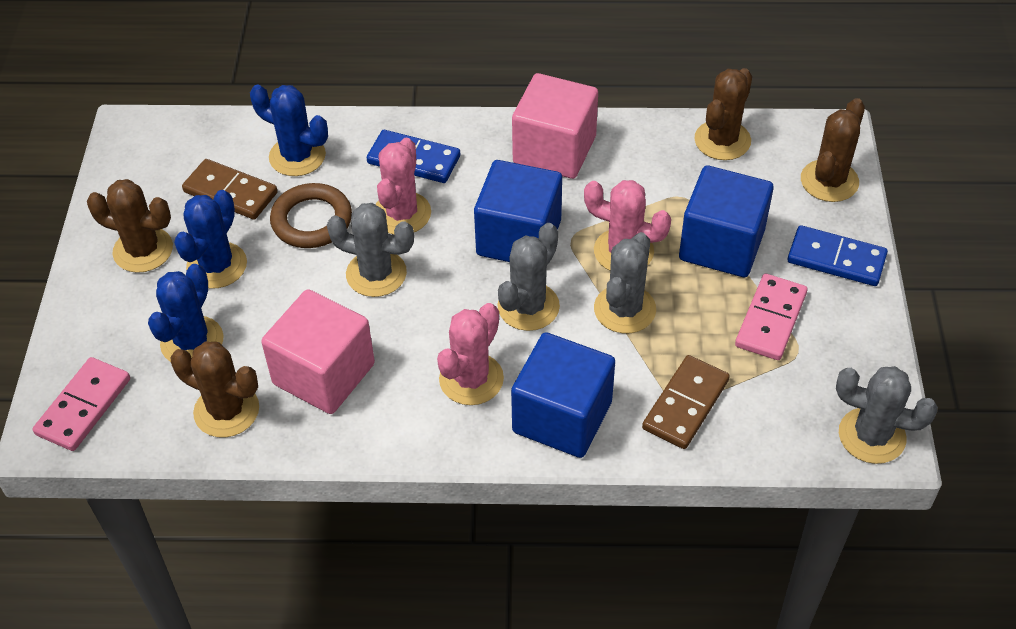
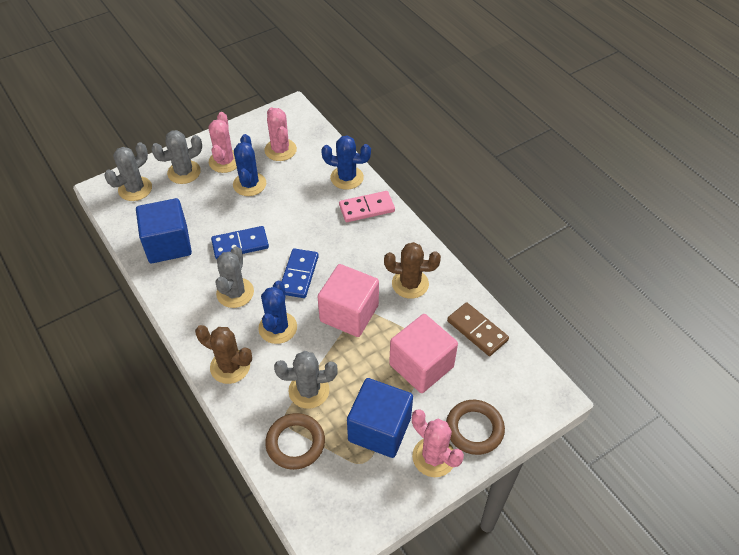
blue cube: 3 -> 2
brown cactus: 4 -> 2
brown domino: 2 -> 1
brown ring: 1 -> 2
pink domino: 2 -> 1

